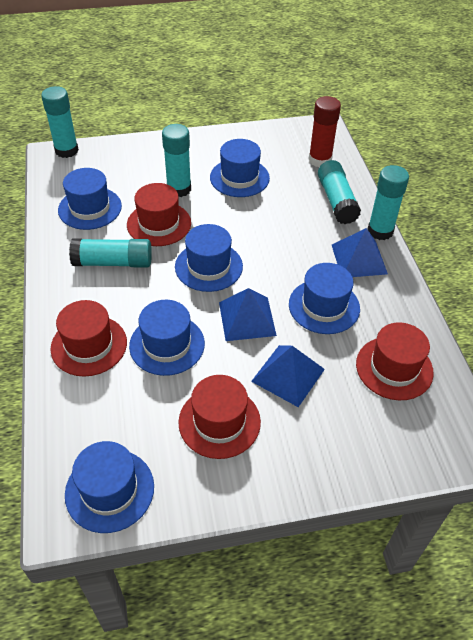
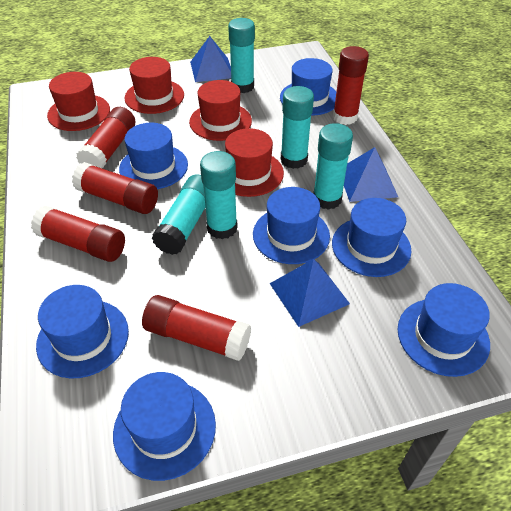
blue hat: 6 -> 7
red glue stick: 1 -> 5

